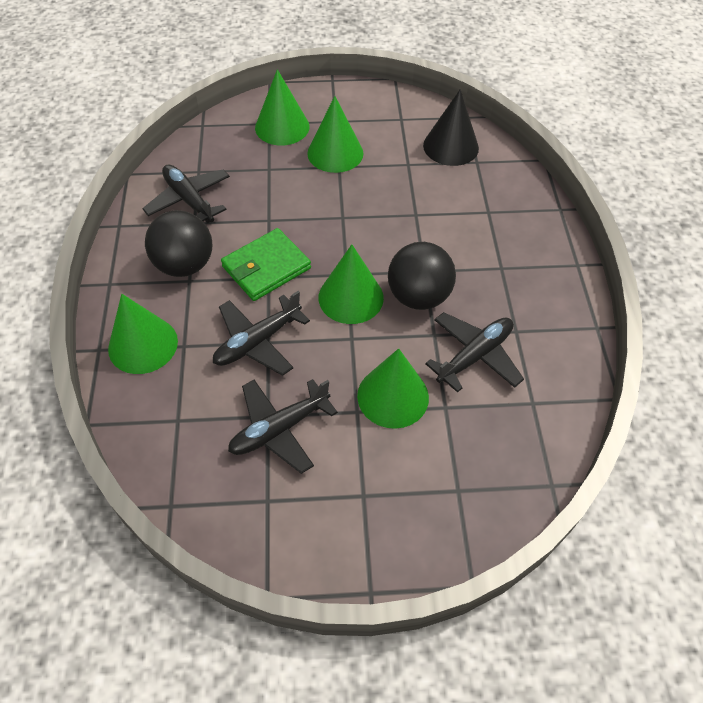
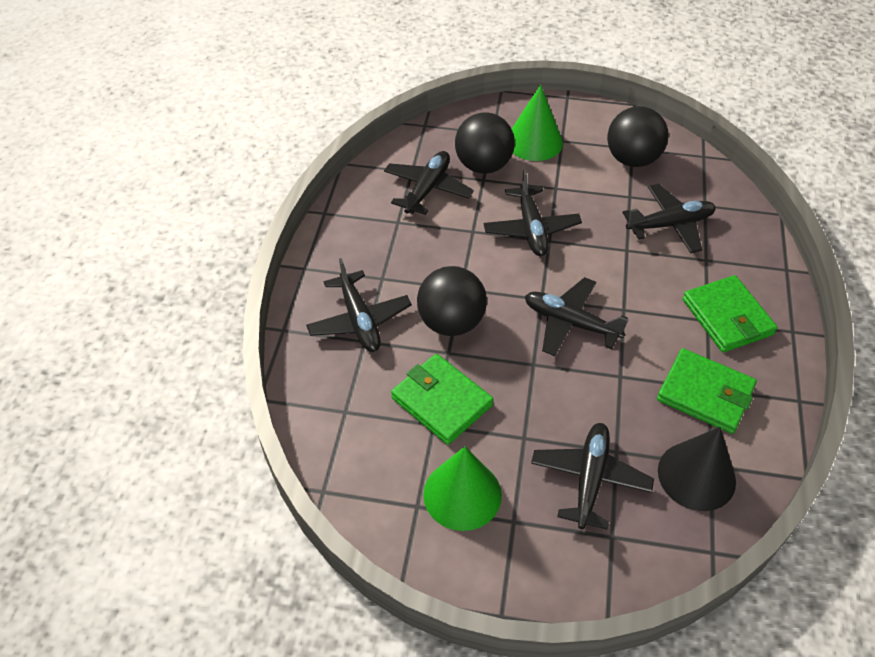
black ball: 2 -> 3
black plane: 4 -> 6
green cone: 5 -> 2
green wallet: 1 -> 3

